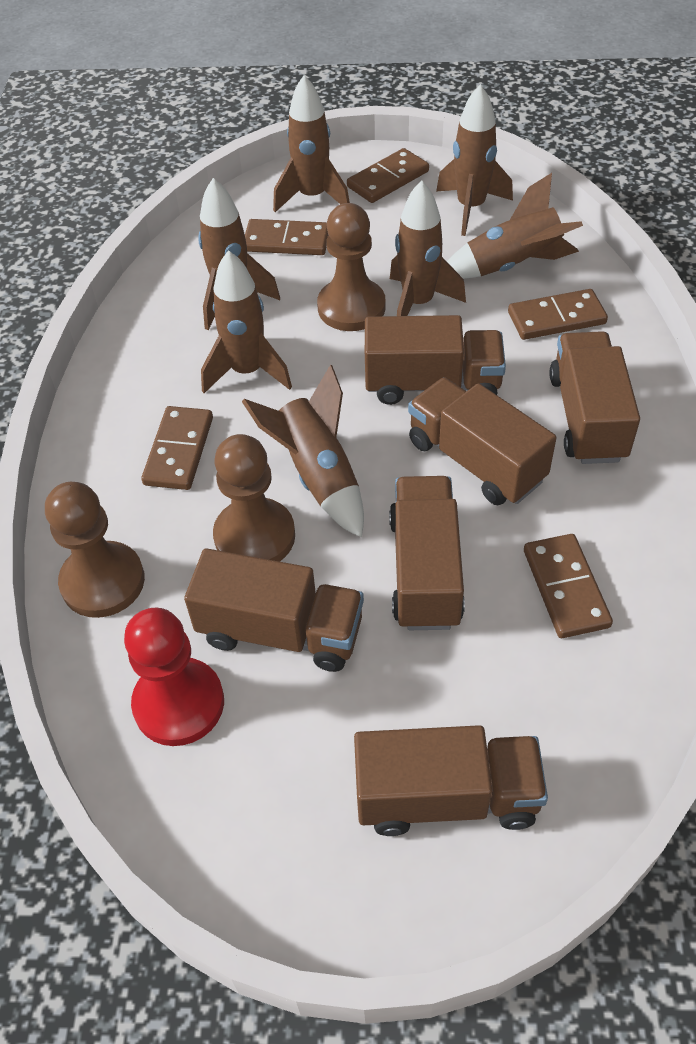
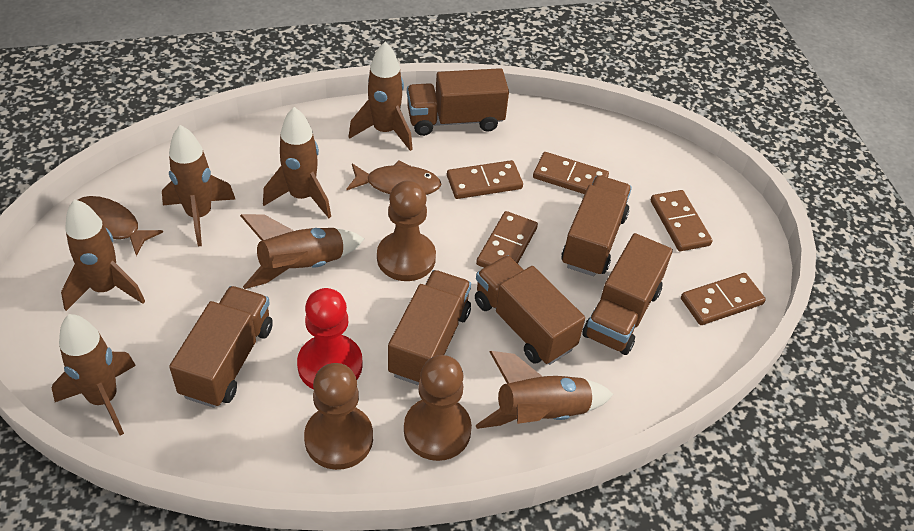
brown fish: 0 -> 2

